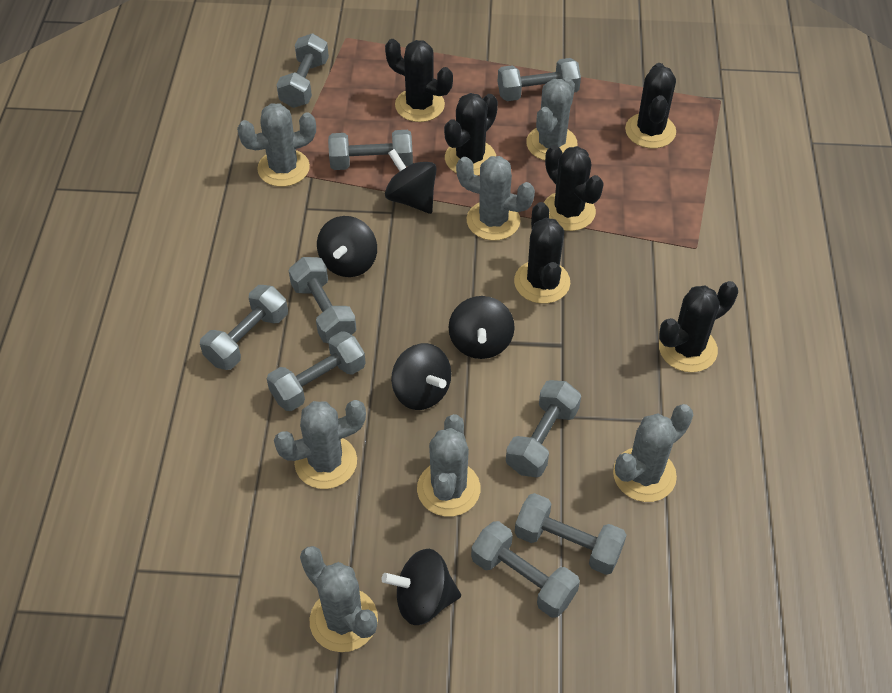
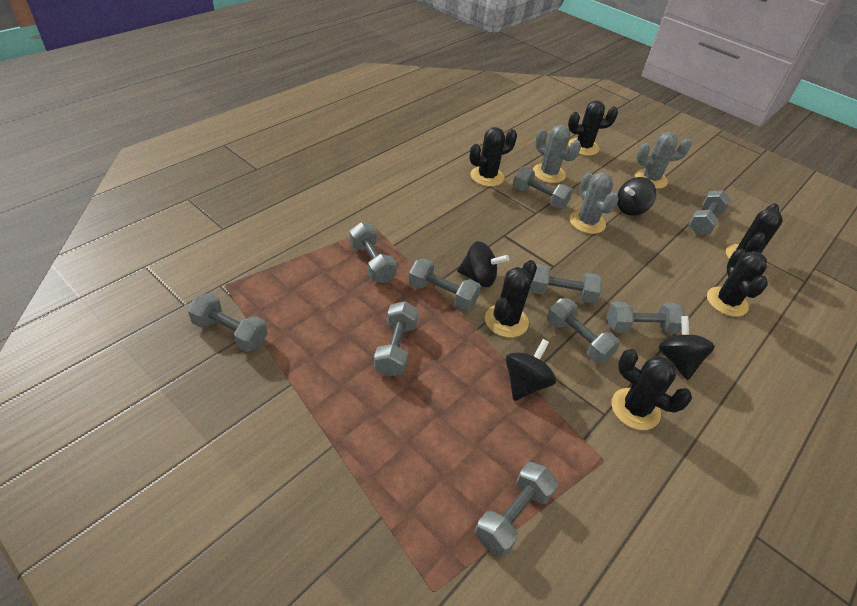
black spinning top: 5 -> 4
grey cactus: 7 -> 3
grey dumbbell: 9 -> 10

